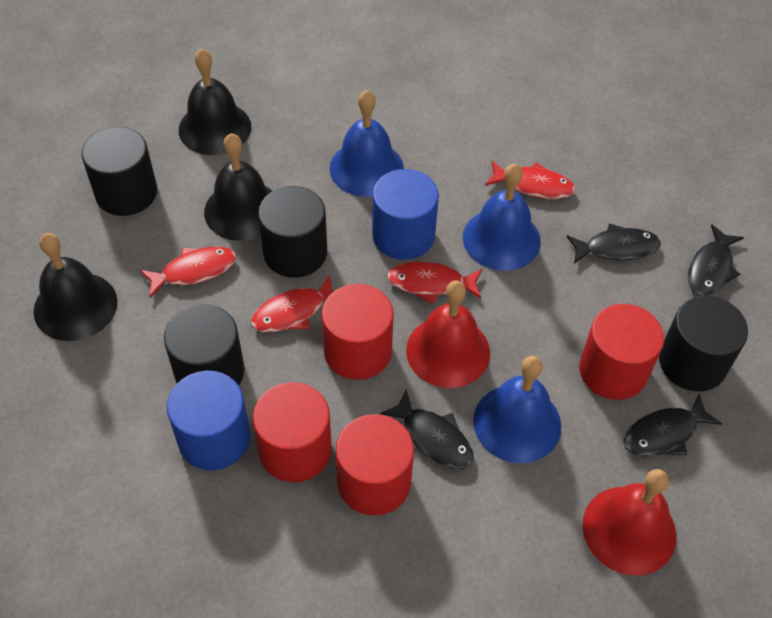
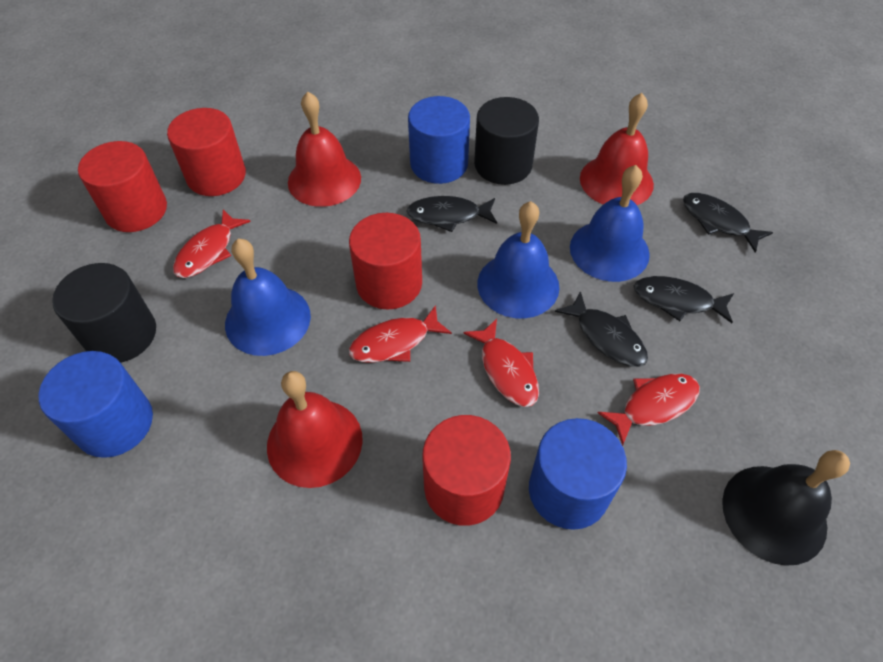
black bell: 3 -> 1
black cylinder: 4 -> 2
blue cylinder: 2 -> 3
red bell: 2 -> 3

